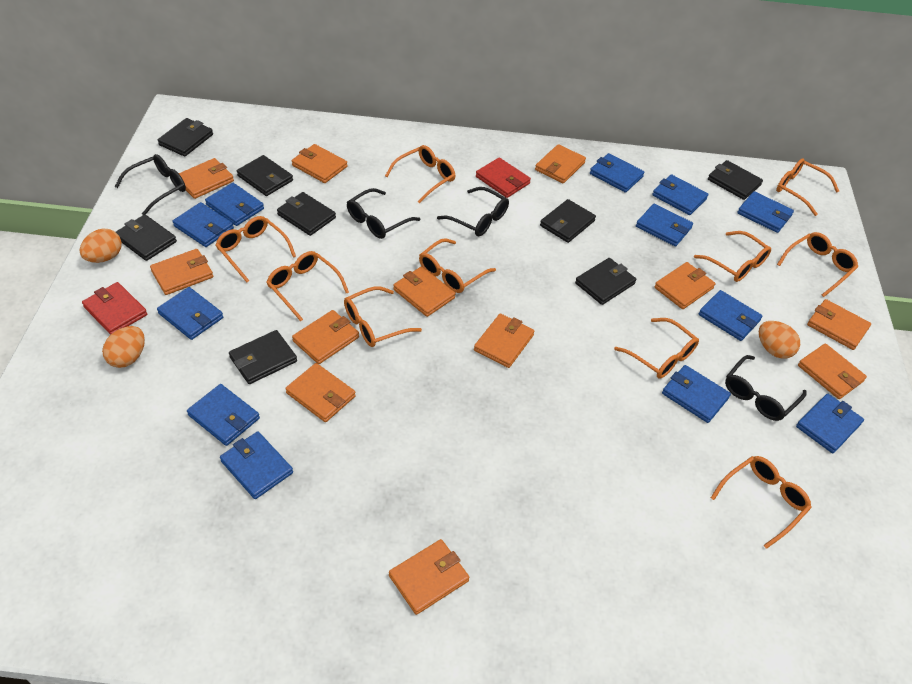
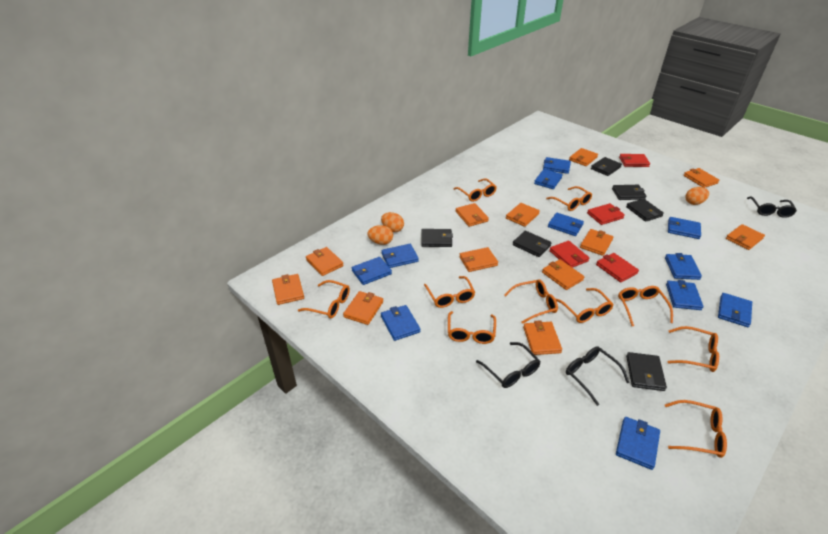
black glasses: 4 -> 3
black wallet: 8 -> 6
blue wallet: 12 -> 11
red wallet: 2 -> 4

